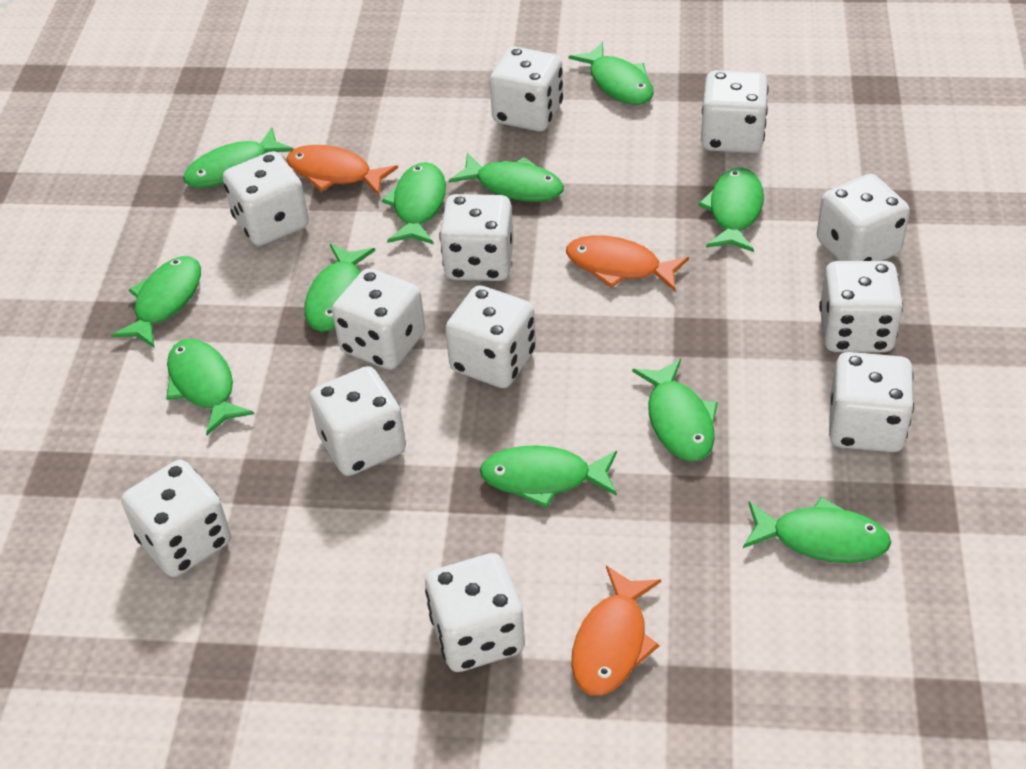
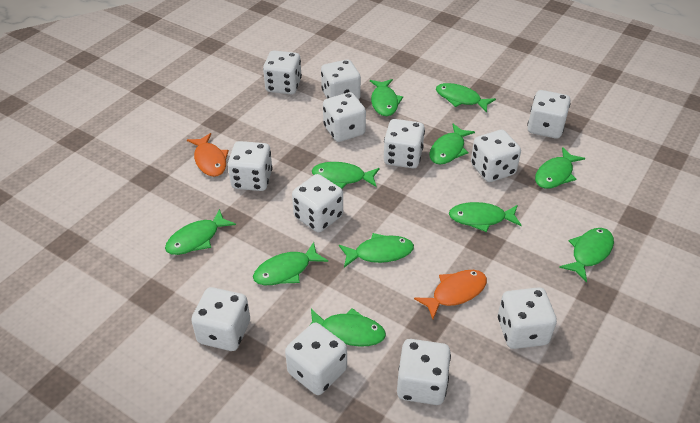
orange fish: 3 -> 2

